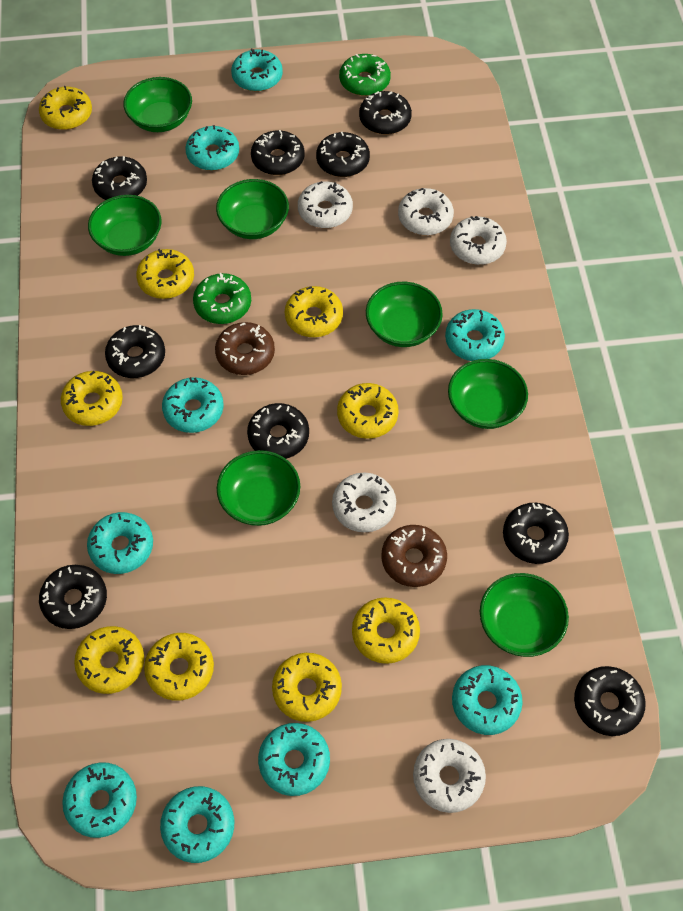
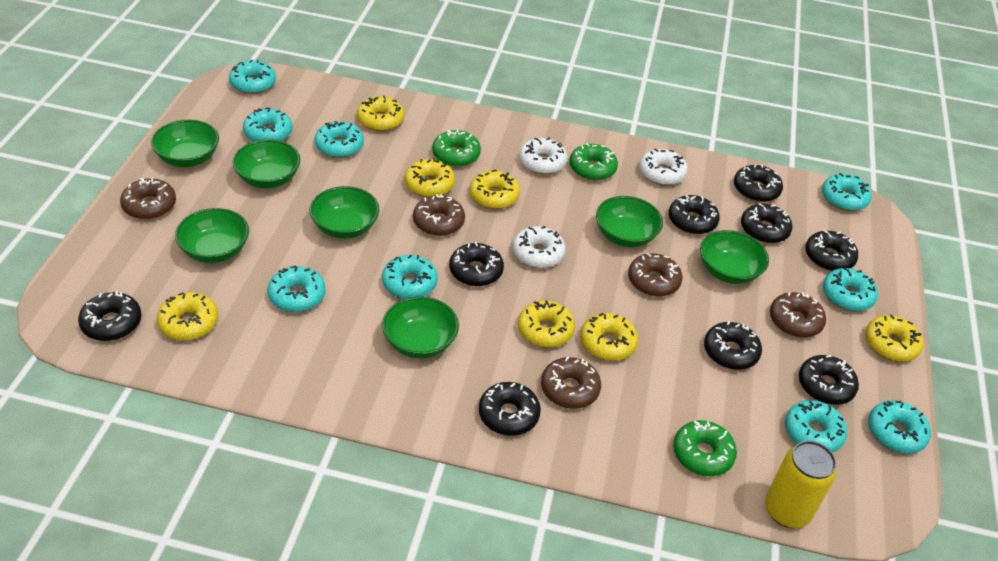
brown donut: 2 -> 5
green donut: 2 -> 3
white donut: 5 -> 3
yellow can: 0 -> 1
yellow donut: 9 -> 7

